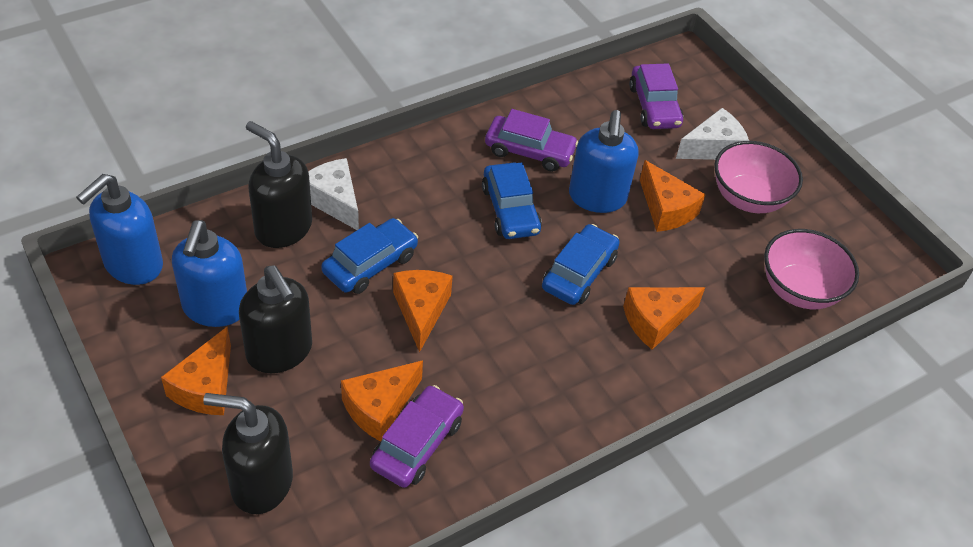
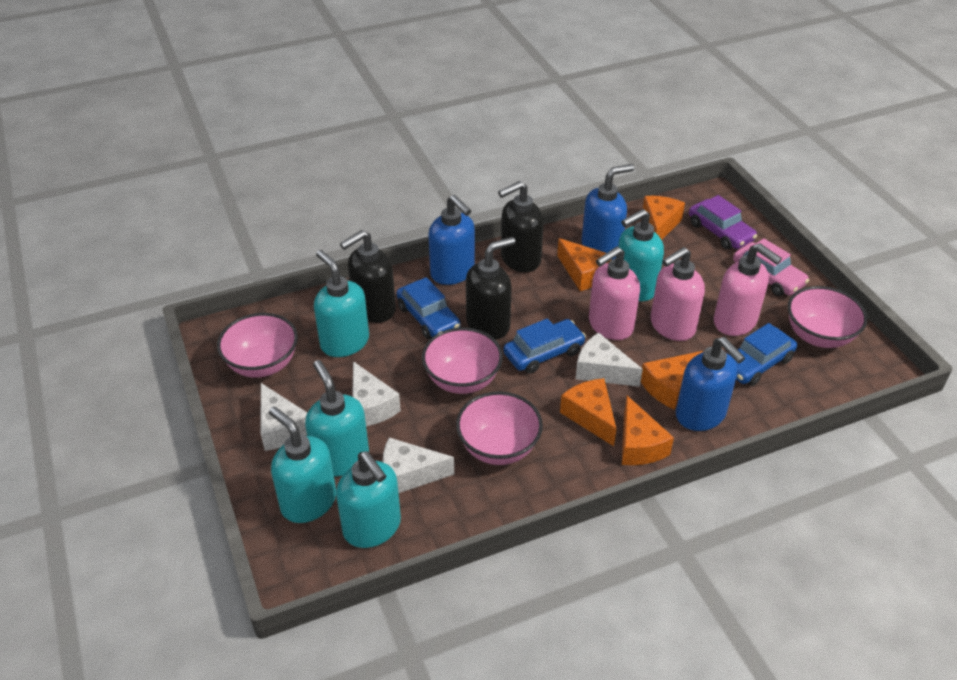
pink bowl: 2 -> 4
pink car: 0 -> 1
pink soap dispenser: 0 -> 3
purple car: 3 -> 1
turquoise soap dispenser: 0 -> 5
white cheese: 2 -> 4

